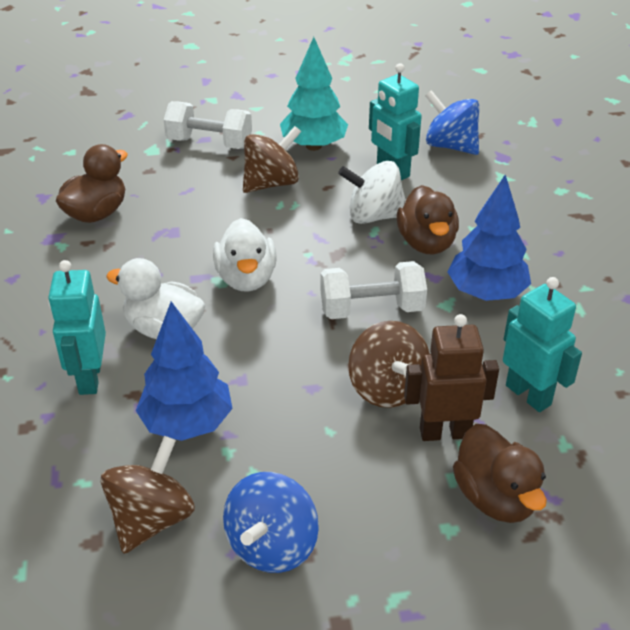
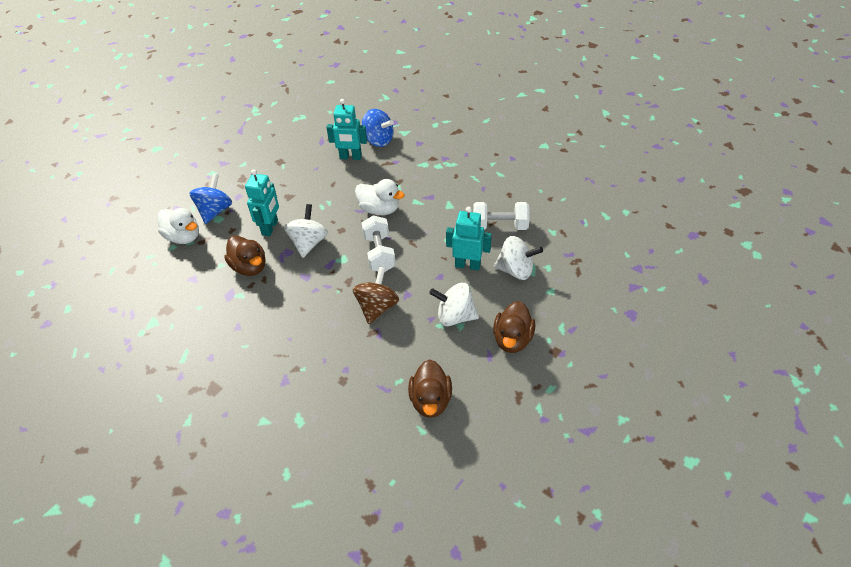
blue tree: 2 -> 0
brown robot: 1 -> 0
brown spinning top: 3 -> 1
turquoise tree: 1 -> 0
white spinning top: 1 -> 3

